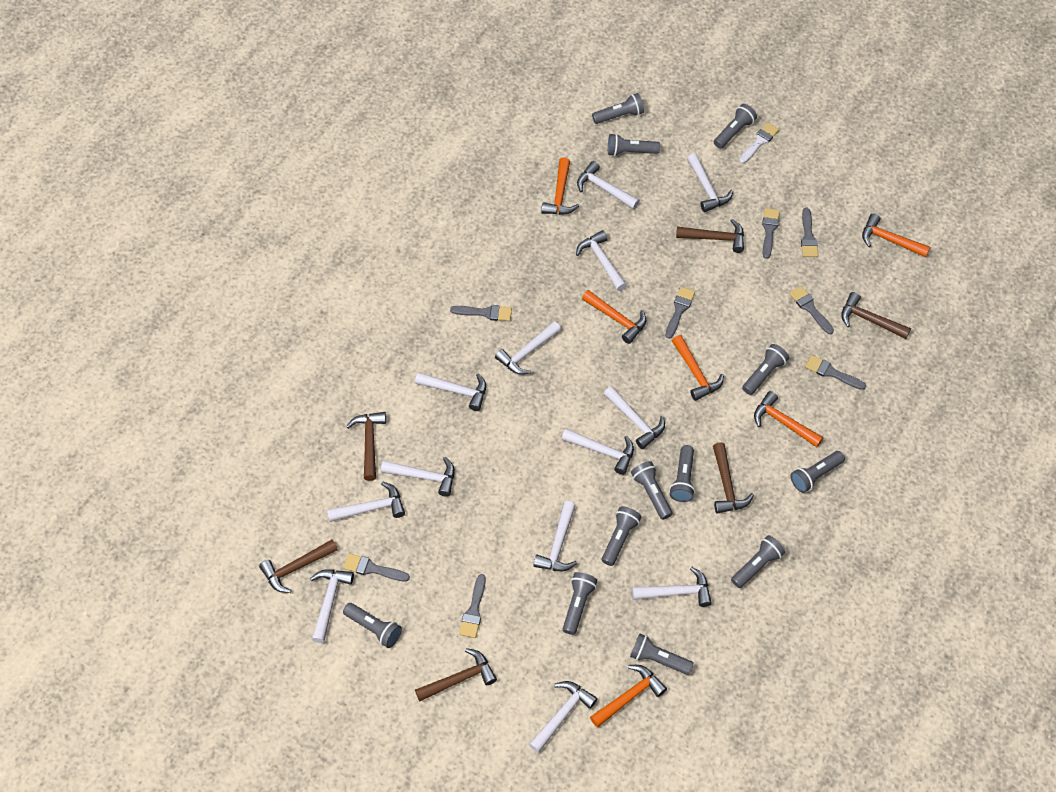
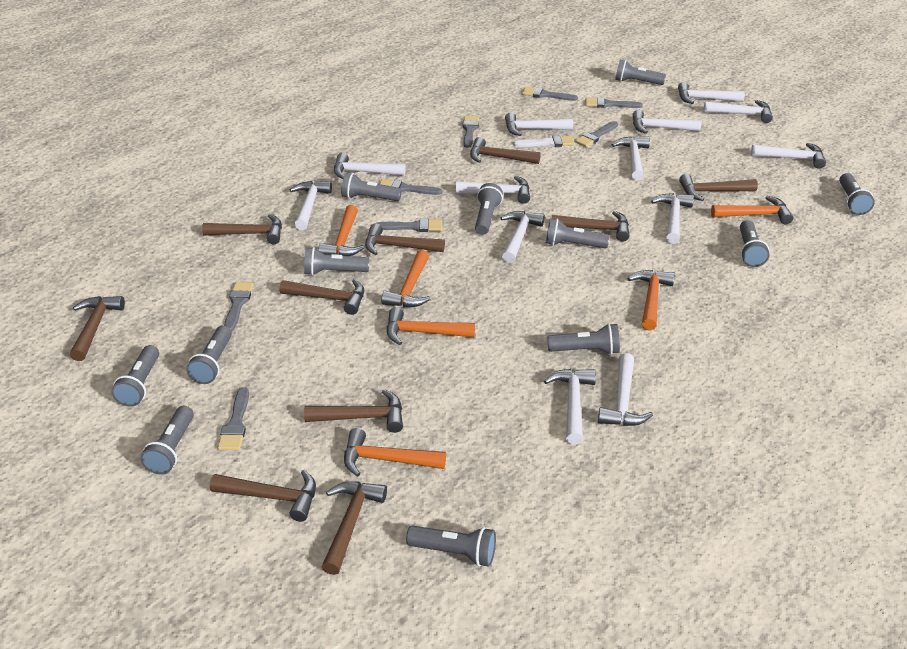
brown hammer: 6 -> 10

